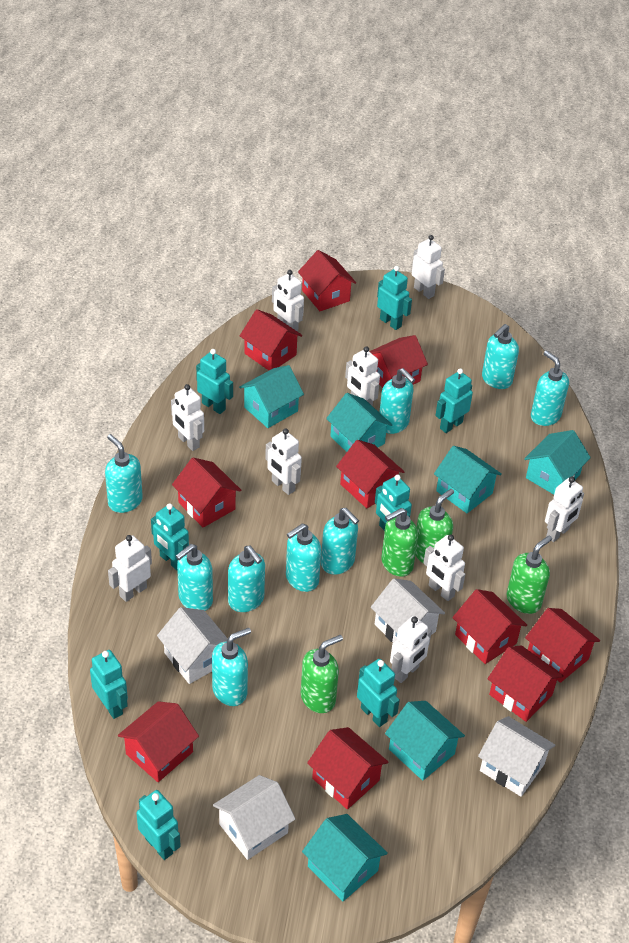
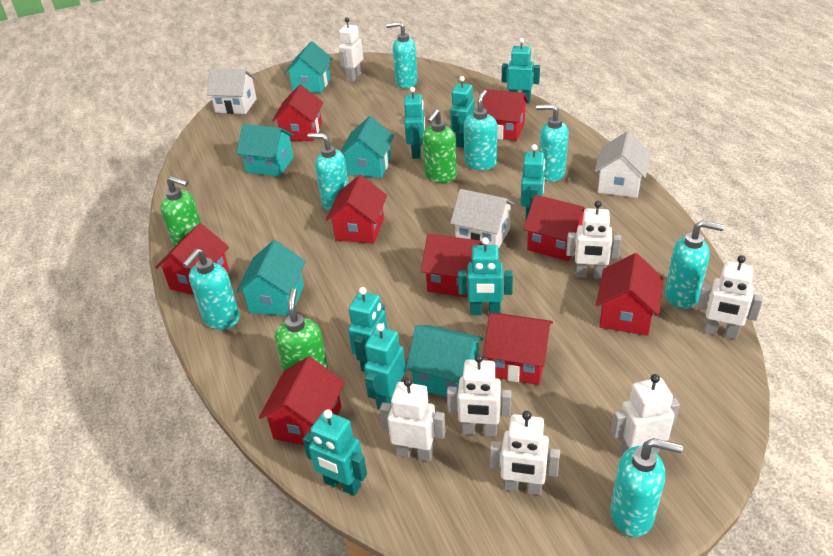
green soap dispenser: 4 -> 3
red house: 10 -> 9
turquoise house: 6 -> 5
turquoise soap dispenser: 9 -> 7
white house: 4 -> 3
white robot: 9 -> 7

